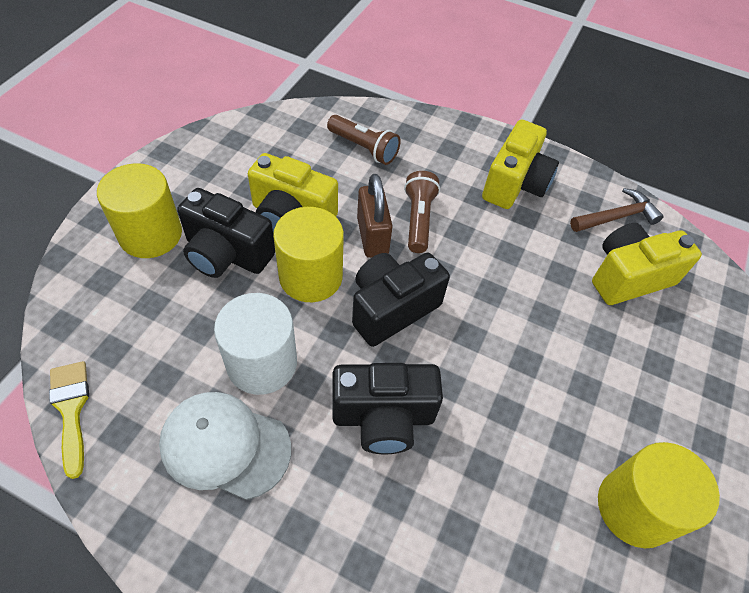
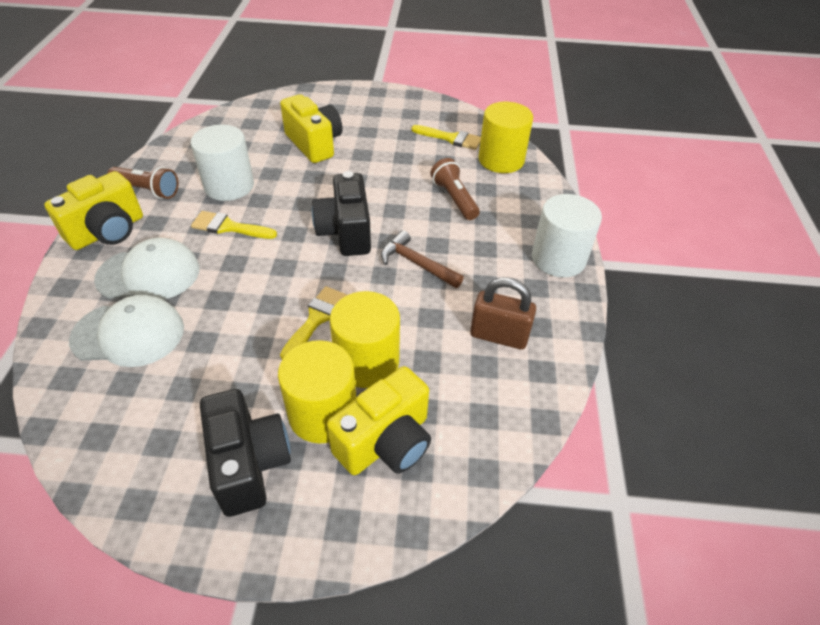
black camera: 3 -> 2
white cap: 1 -> 2
white cylinder: 1 -> 2
yellow brush: 1 -> 3

